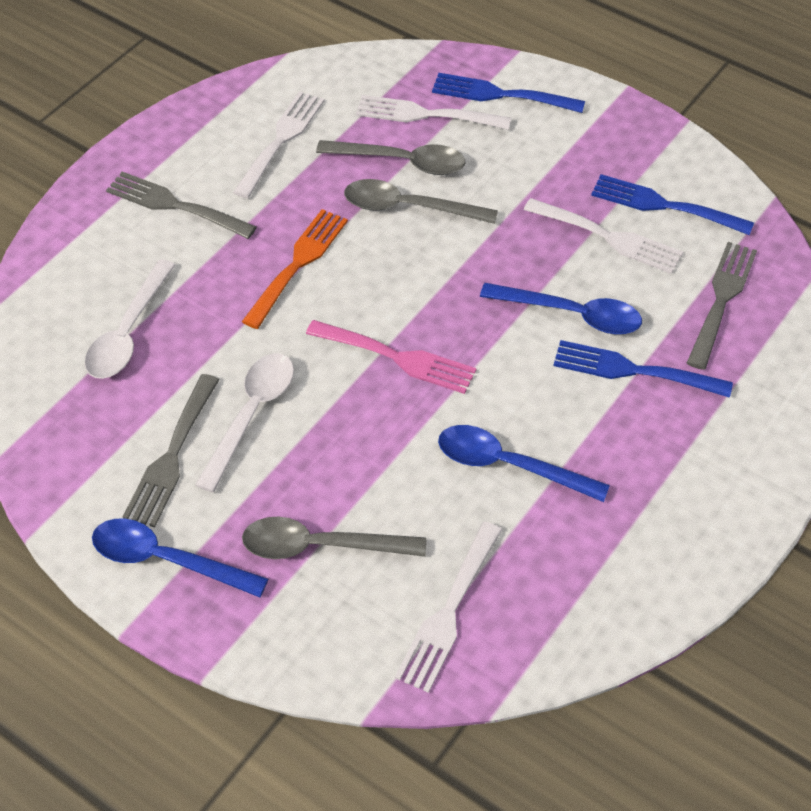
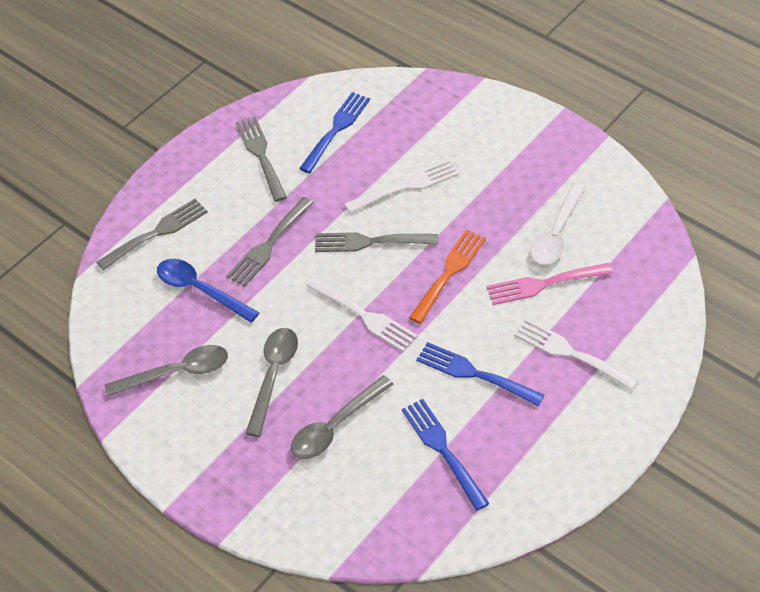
blue spoon: 3 -> 1
grey fork: 3 -> 4
white fork: 4 -> 3
white spoon: 2 -> 1

